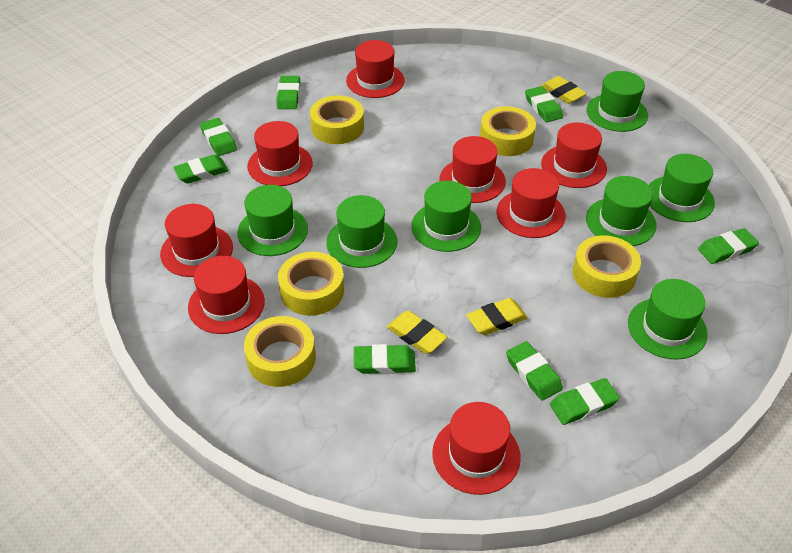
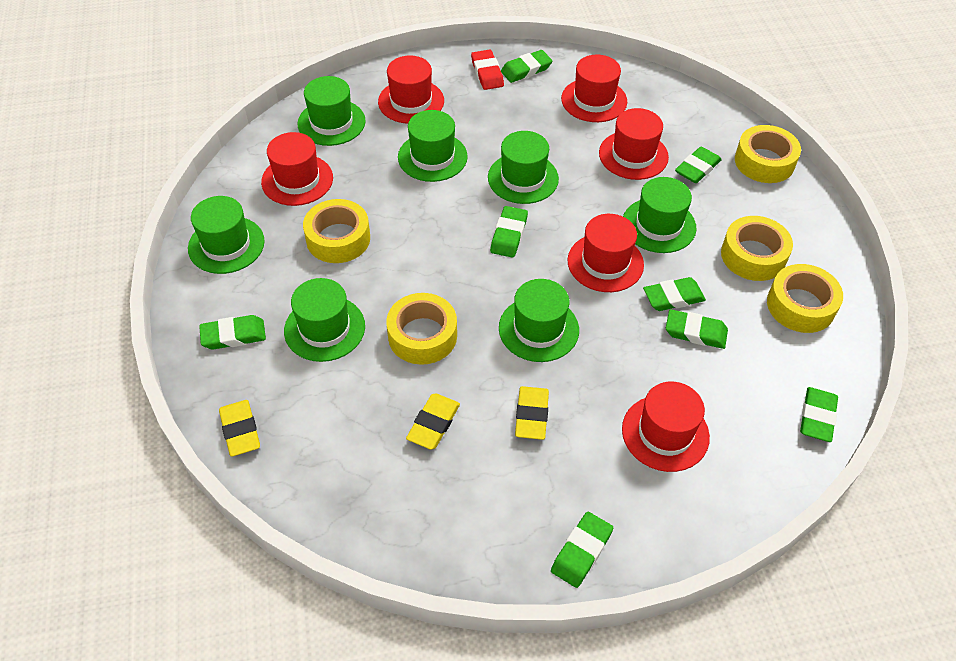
red eraser: 0 -> 1
red hat: 8 -> 6

